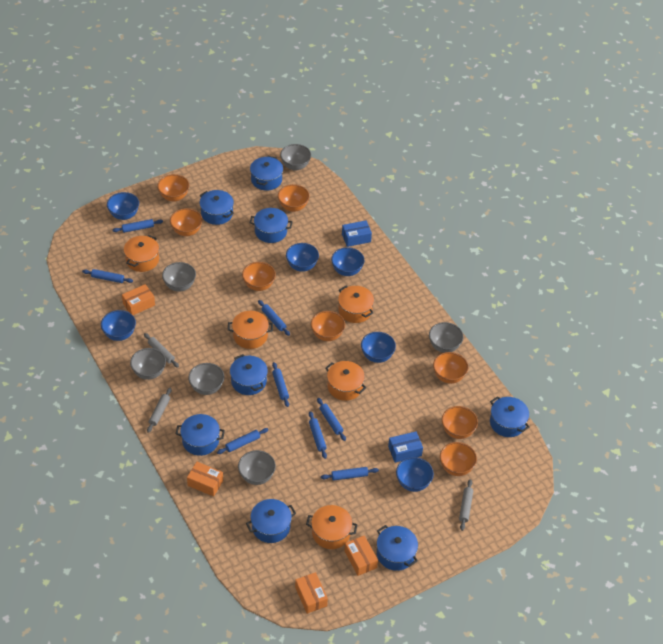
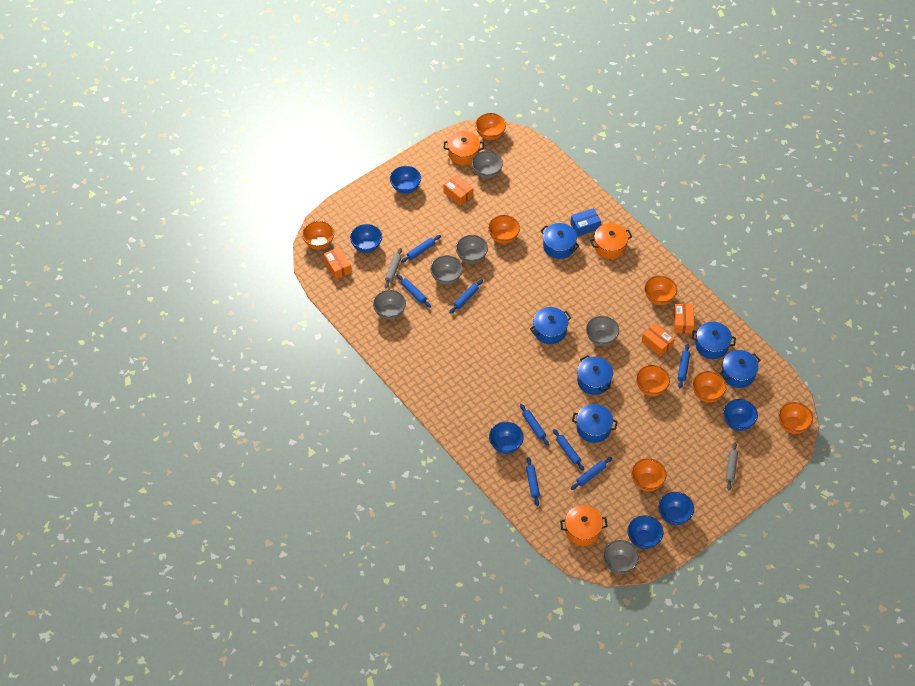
blue box: 2 -> 1
blue pot: 8 -> 6
grey rolling pin: 3 -> 2
orange pot: 5 -> 3

